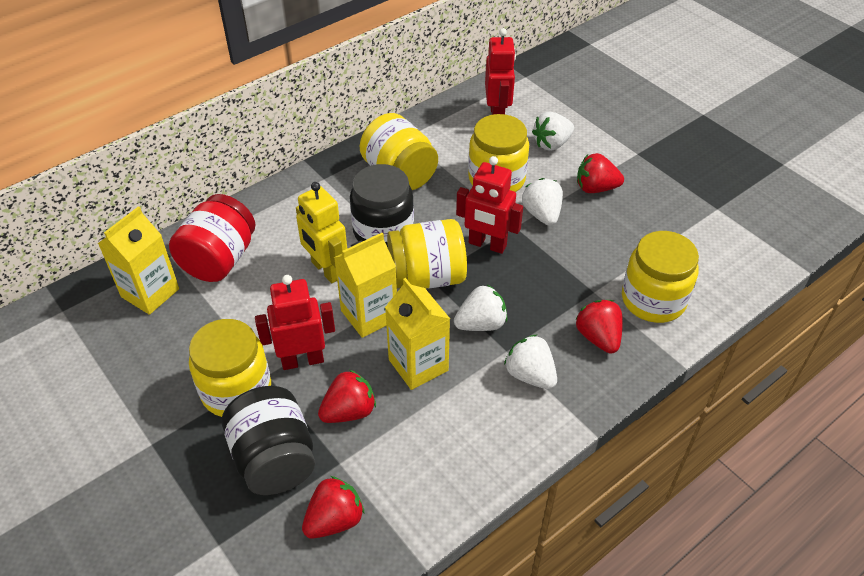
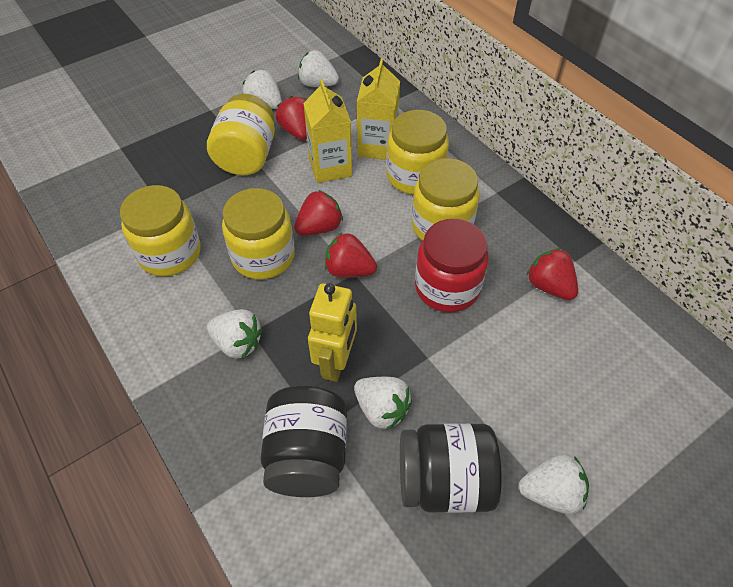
red robot: 3 -> 0
white strawberry: 4 -> 5
yellow carton: 3 -> 2

